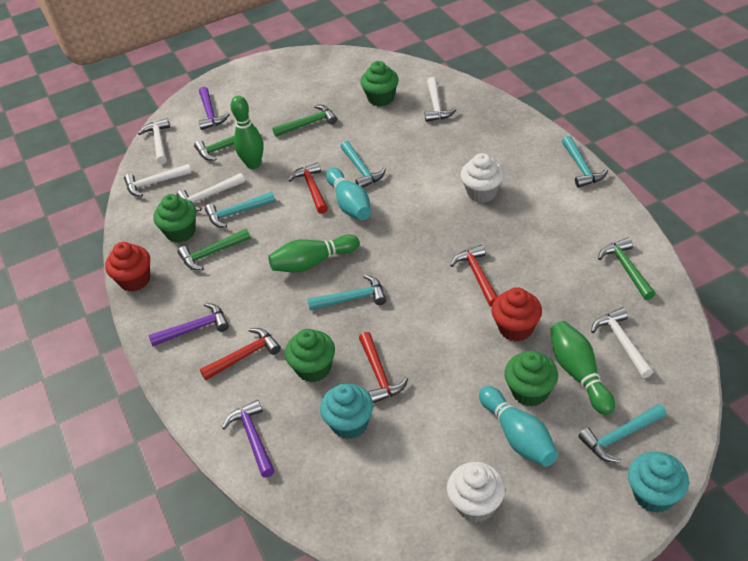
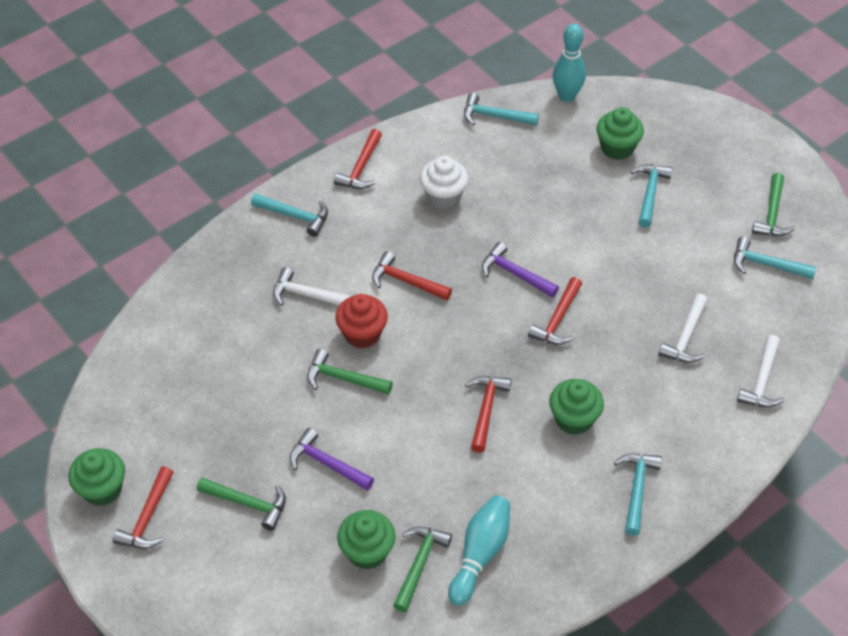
green bowling pin: 3 -> 0
purple hammer: 3 -> 2
red cupcake: 2 -> 1
red hammer: 4 -> 5
turquoise cupcake: 2 -> 0
white cupcake: 2 -> 1
white hammer: 5 -> 3

